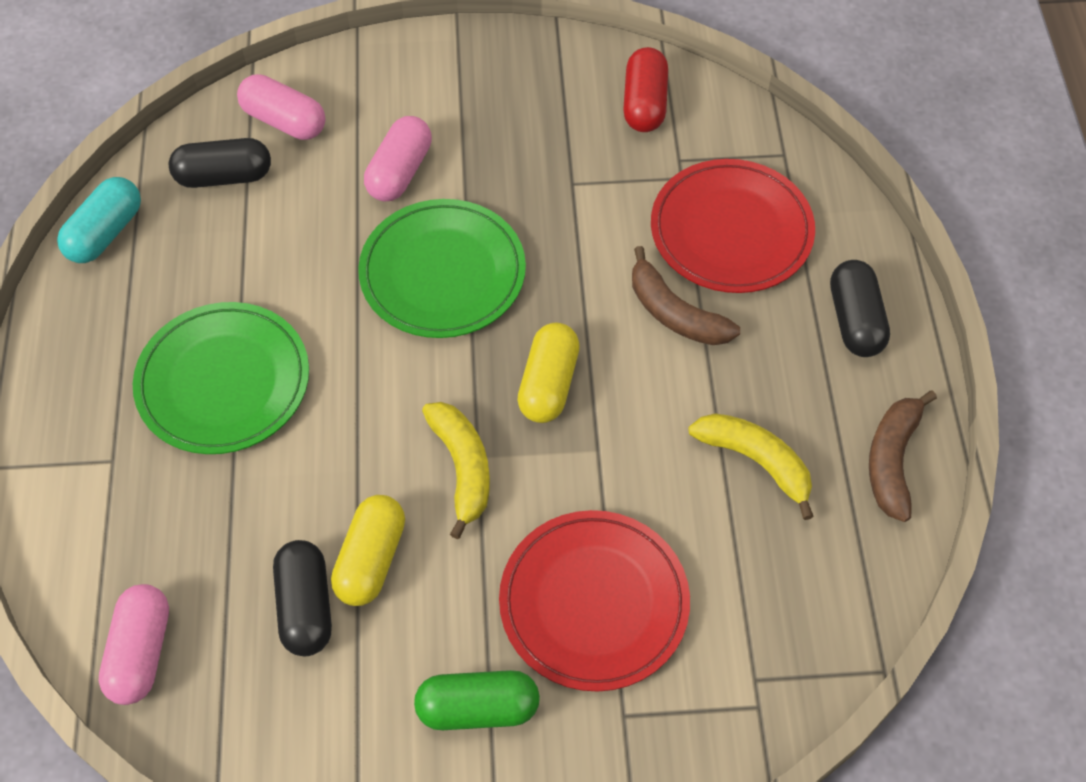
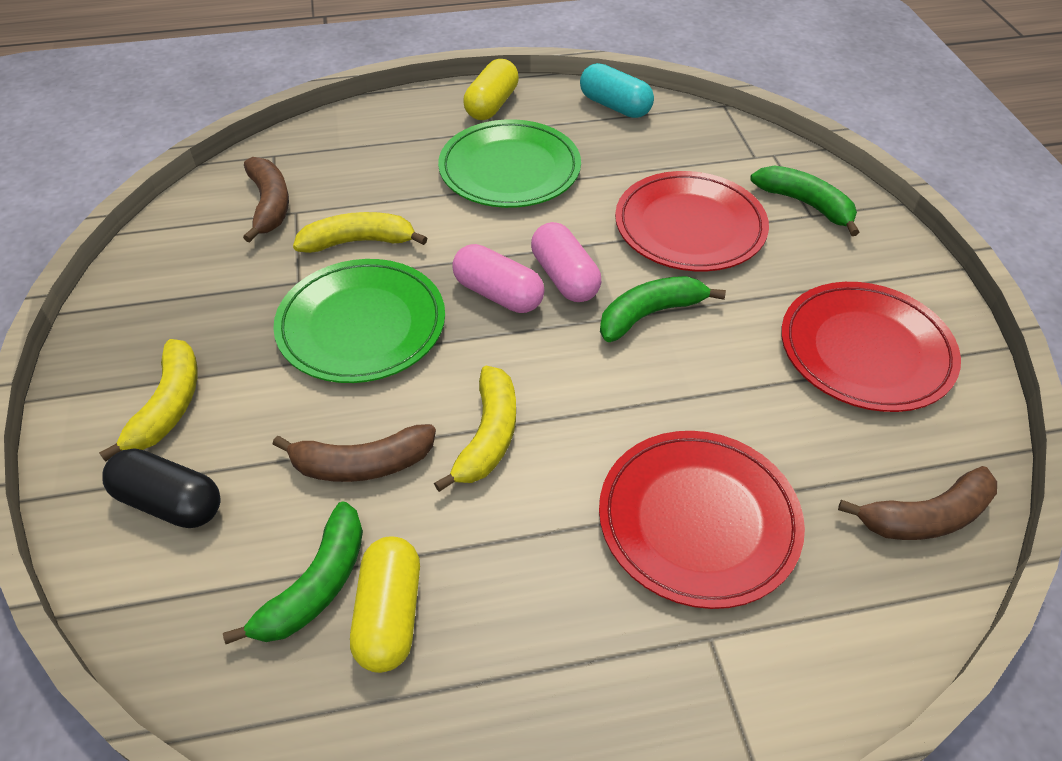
black capsule: 3 -> 1
brown banana: 2 -> 3
green banana: 0 -> 3
green capsule: 1 -> 0
pink capsule: 3 -> 2
red capsule: 1 -> 0
red plate: 2 -> 3
yellow banana: 2 -> 3

